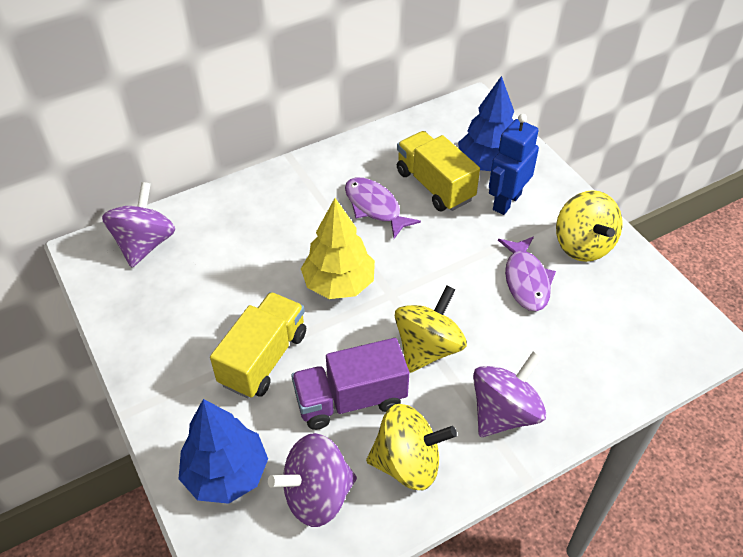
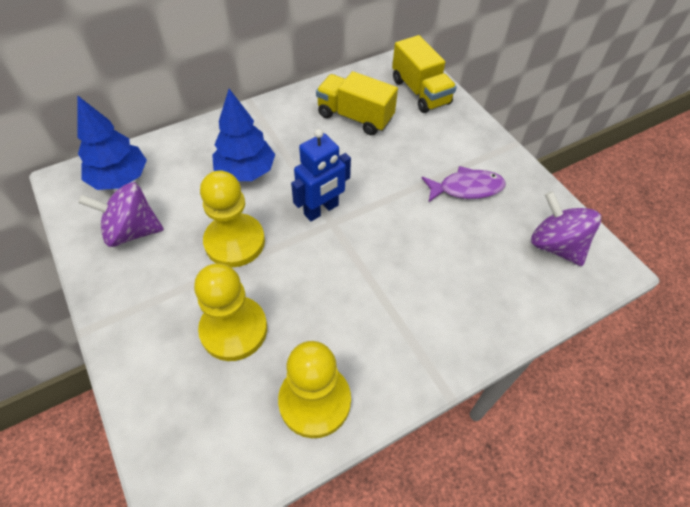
purple fish: 2 -> 1
purple spinning top: 3 -> 2
purple truck: 1 -> 0
yellow pawn: 0 -> 3
yellow spinning top: 3 -> 0
yellow tree: 1 -> 0

